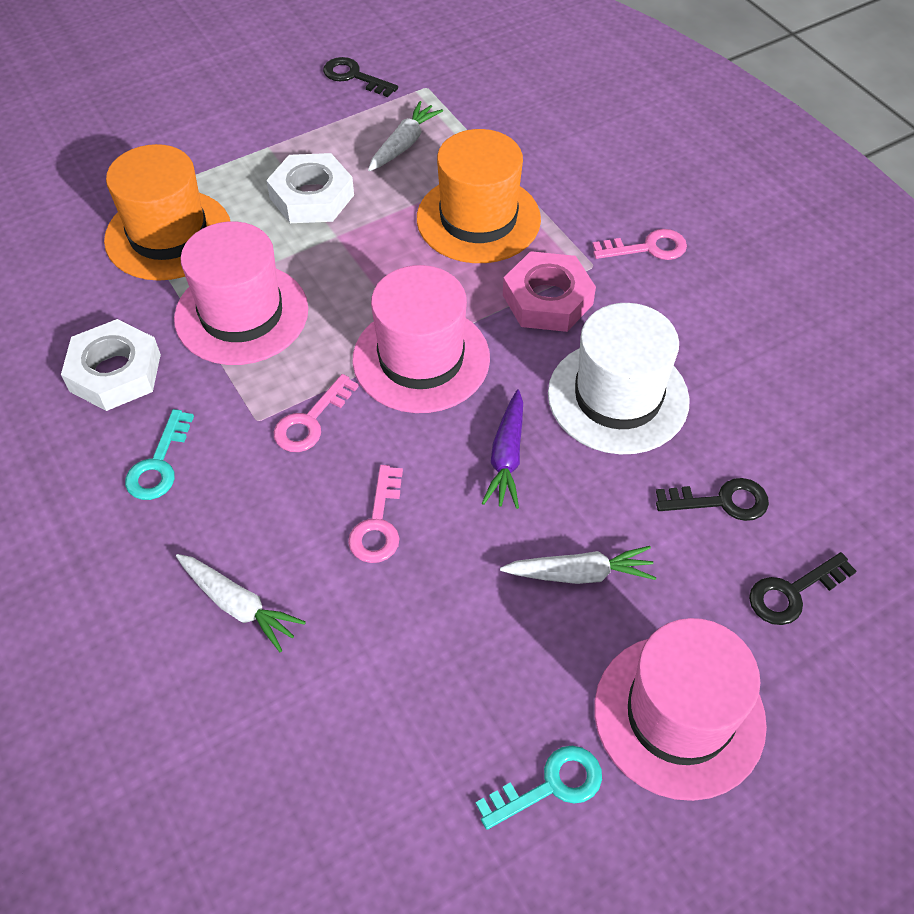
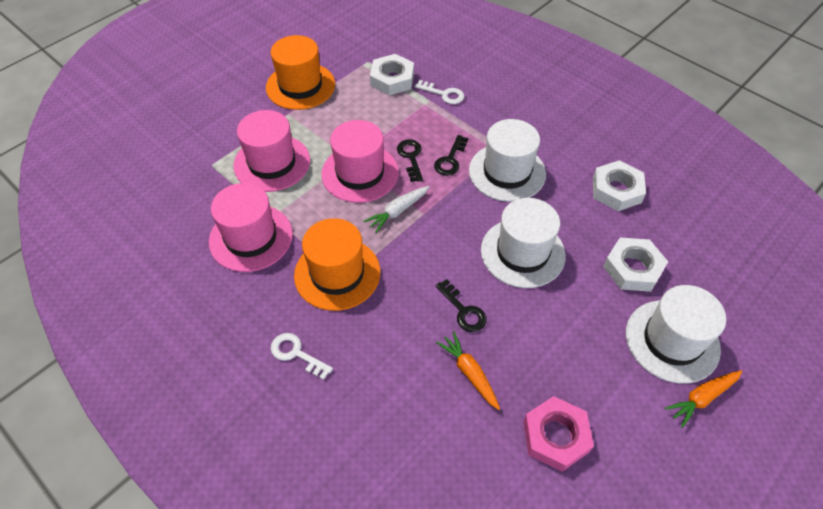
orange carrot: 0 -> 2
pink key: 3 -> 0
purple carrot: 1 -> 0
turquoise key: 2 -> 0
white carrot: 3 -> 1
white hat: 1 -> 3
white key: 0 -> 2
white nut: 2 -> 3

